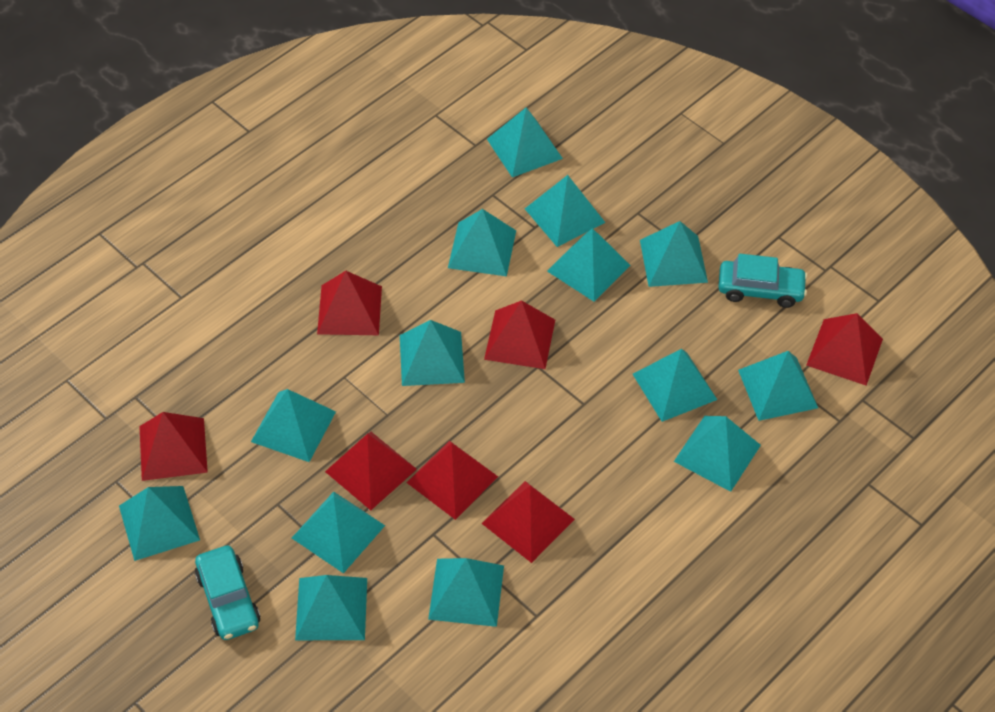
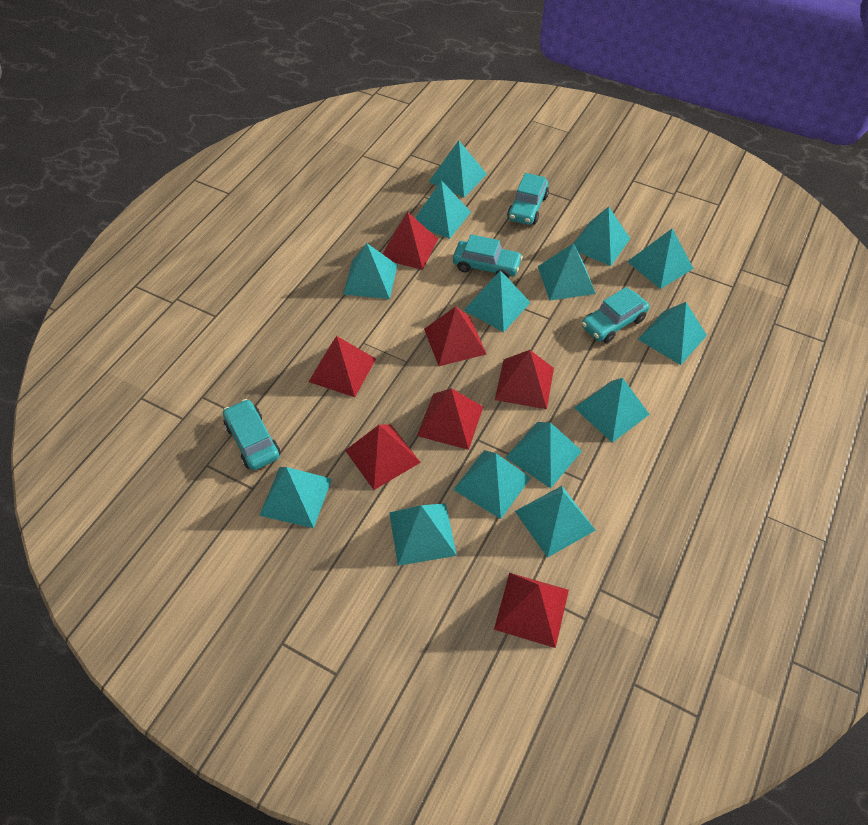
turquoise car: 2 -> 4

